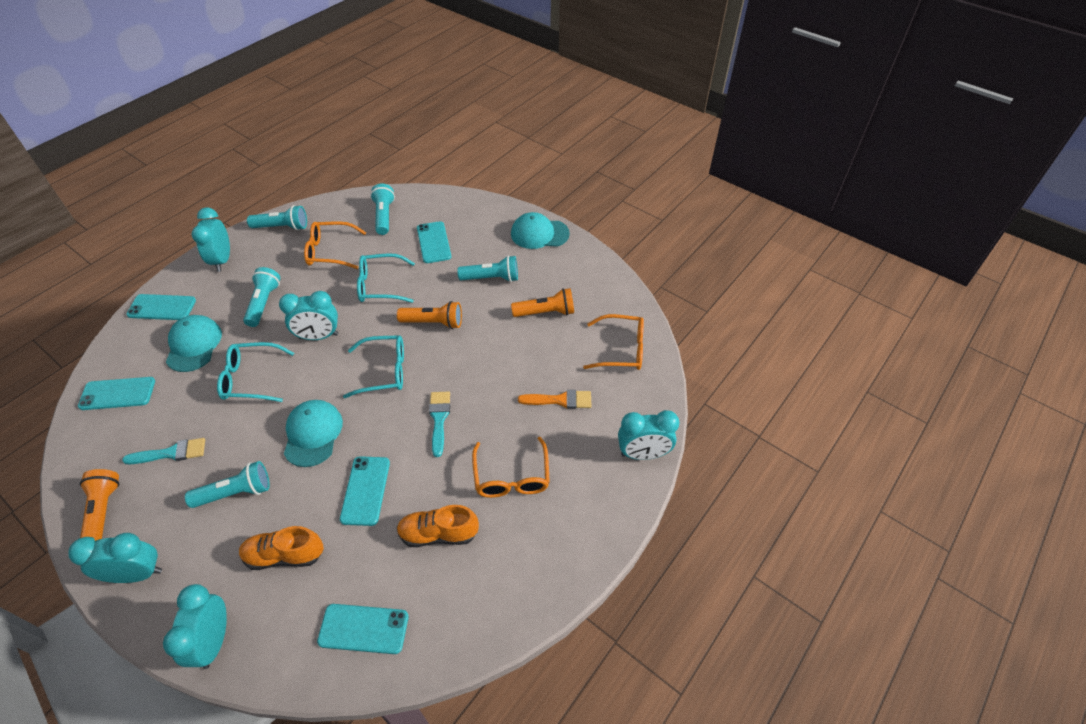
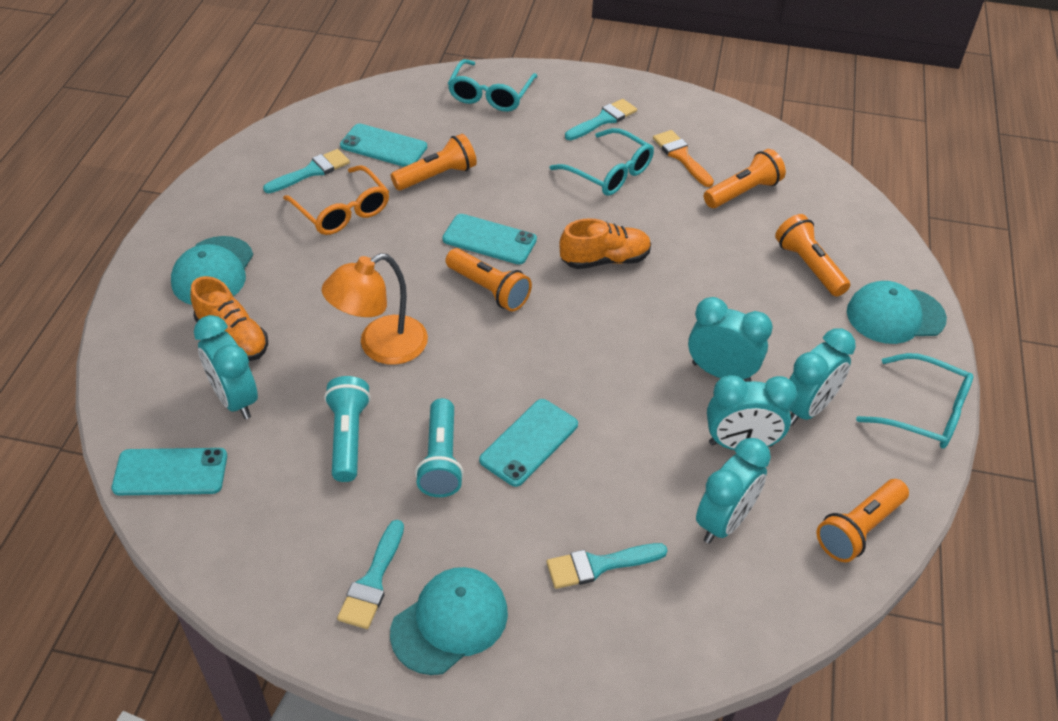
orange flashlight: 3 -> 5
orange glasses: 3 -> 1
orange lamp: 0 -> 1
turquoise brush: 2 -> 4
turquoise flashlight: 5 -> 2
turquoise phone: 5 -> 4

